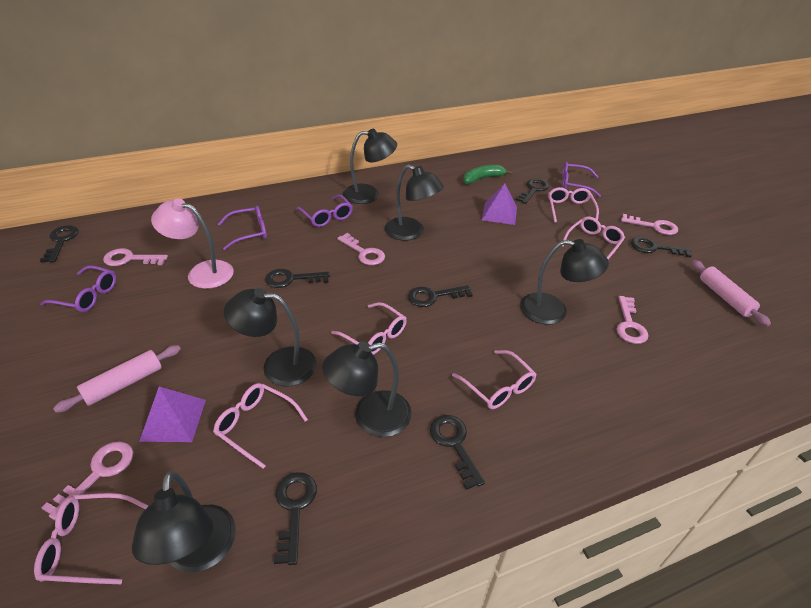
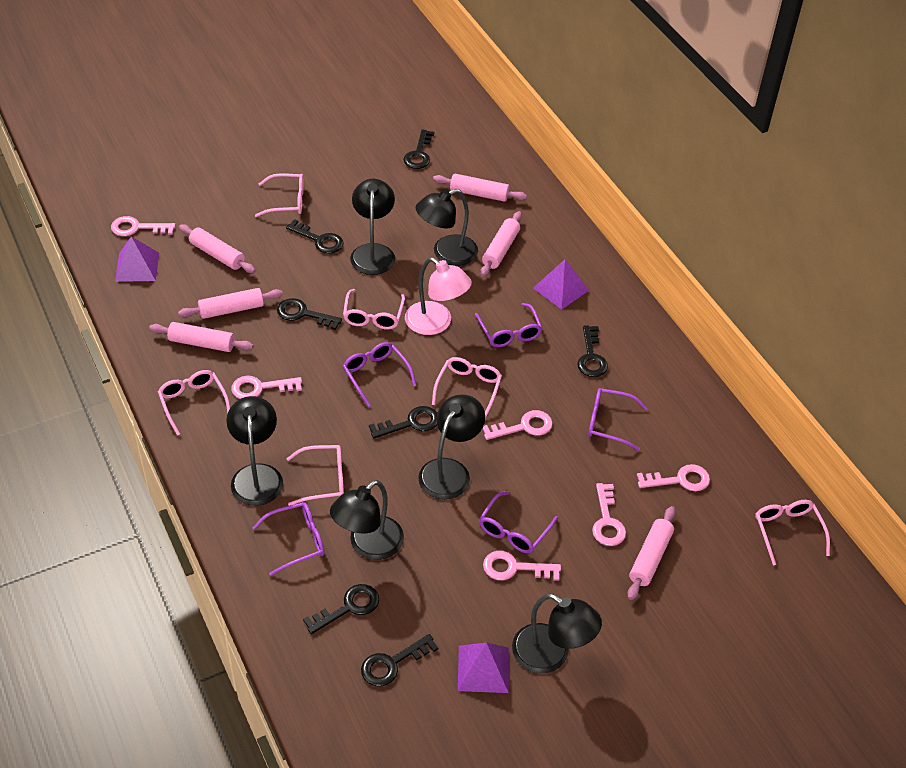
green banana: 1 -> 0
pink key: 5 -> 6
pink rolling pin: 2 -> 6
purple glasses: 4 -> 5
purple pyramid: 2 -> 3

